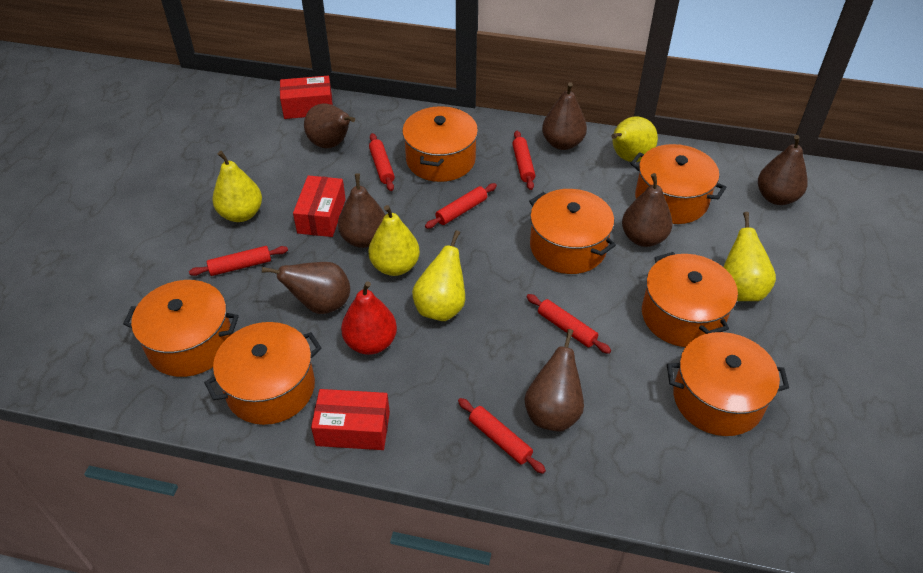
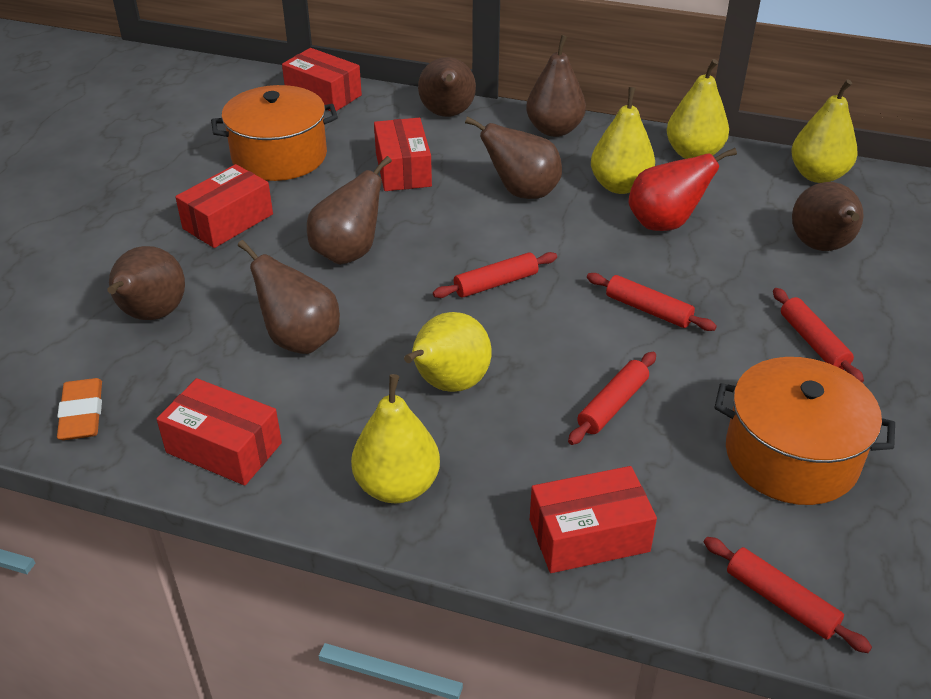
orange eraser: 0 -> 1
orange pot: 7 -> 2
red box: 3 -> 5
red rolling pin: 6 -> 5

